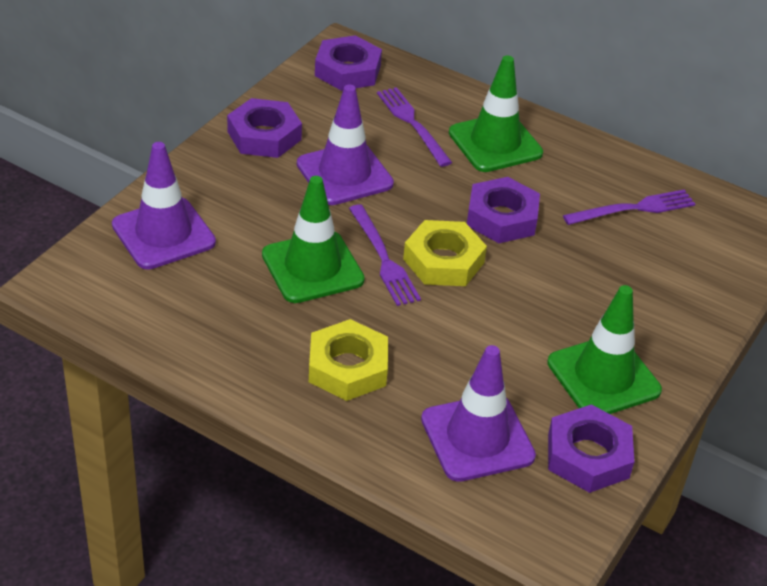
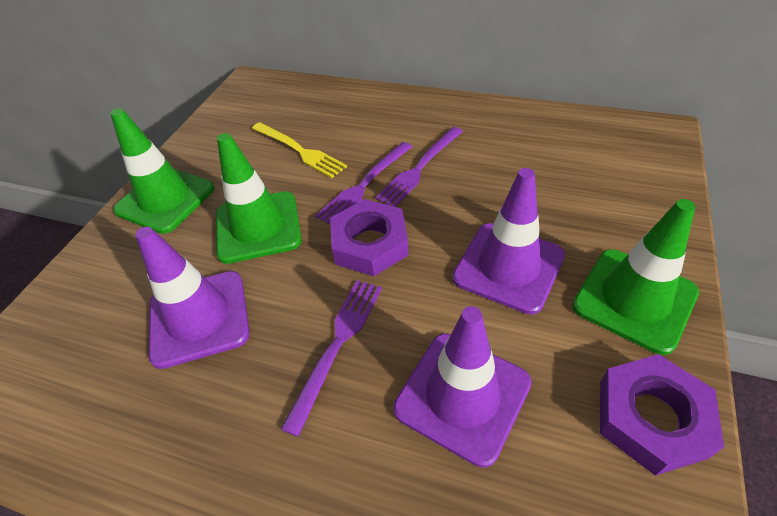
purple nut: 4 -> 2
yellow fork: 0 -> 1
yellow nut: 2 -> 0

